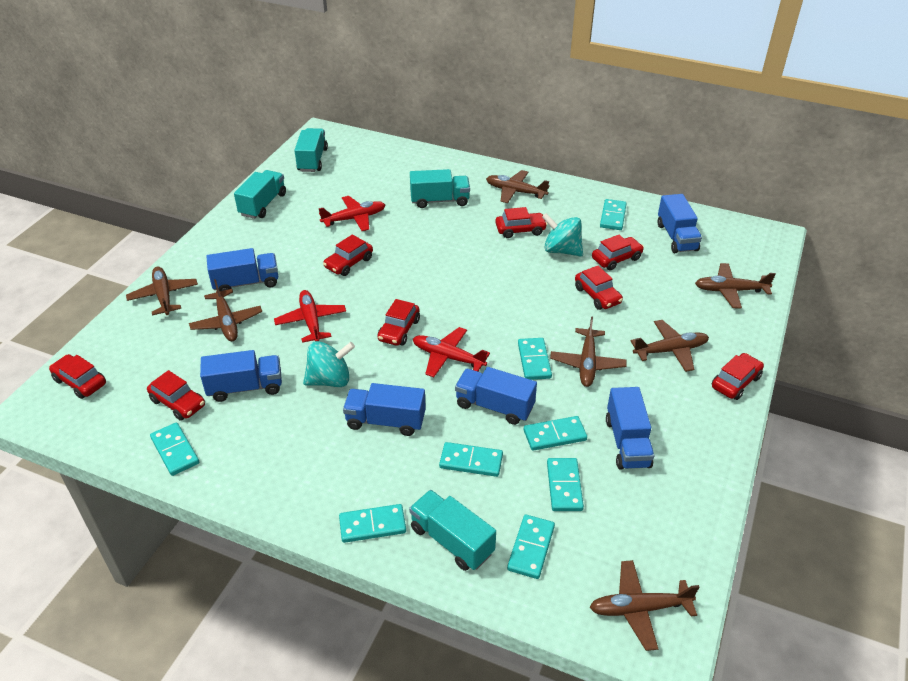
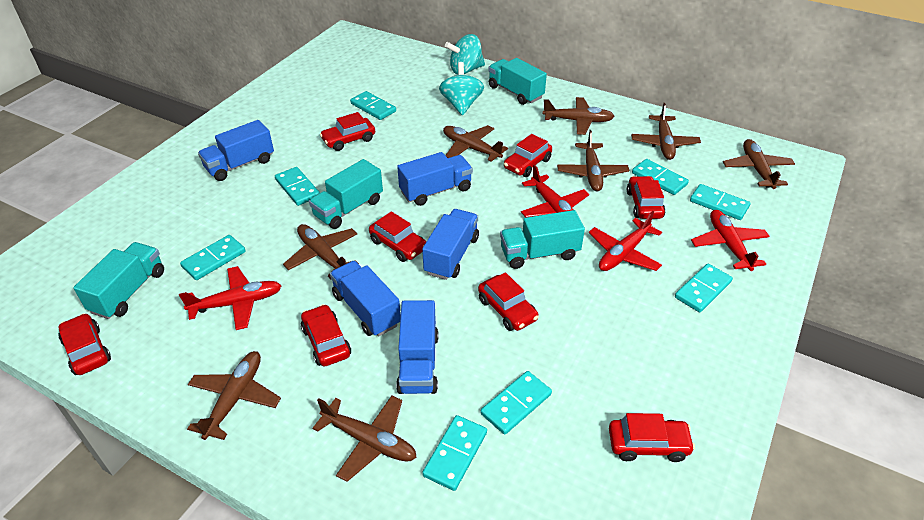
blue truck: 6 -> 5
brown plane: 7 -> 8
red plane: 3 -> 4

